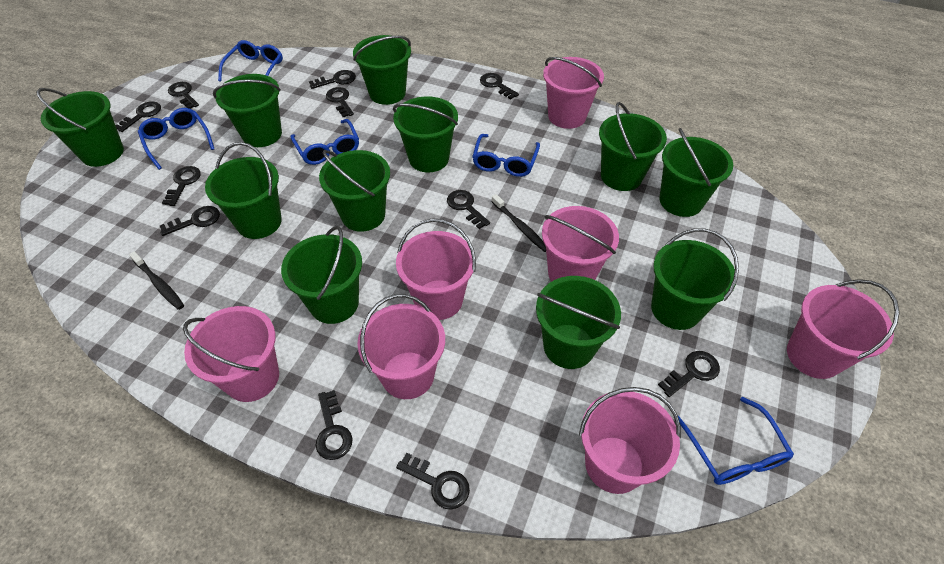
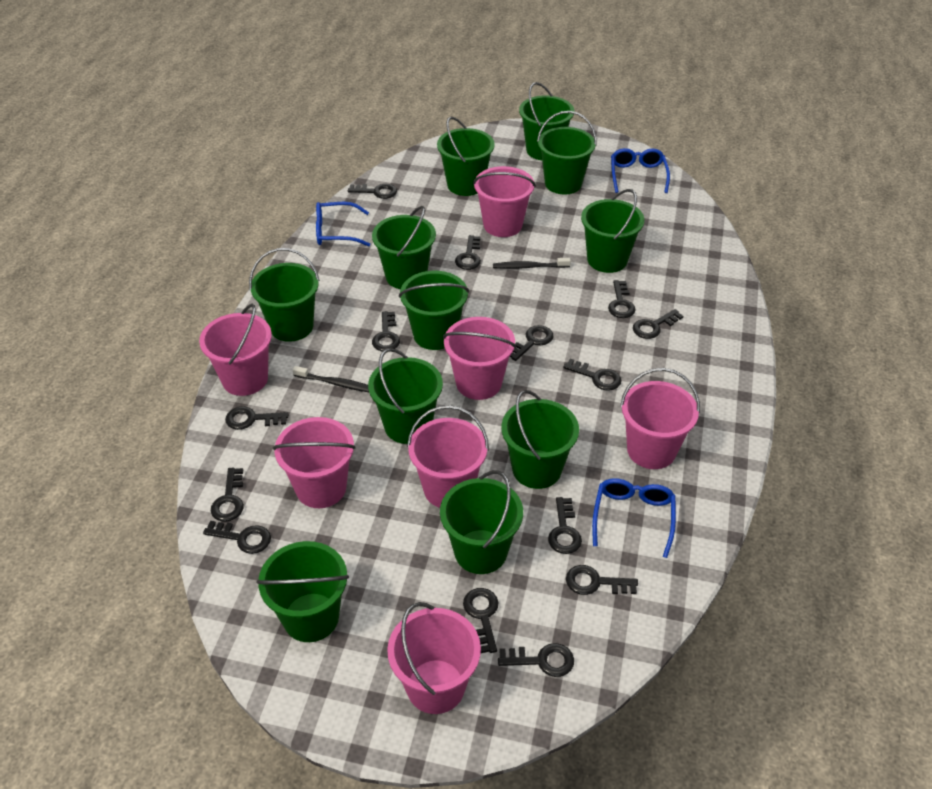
black key: 11 -> 14
blue glasses: 5 -> 3

